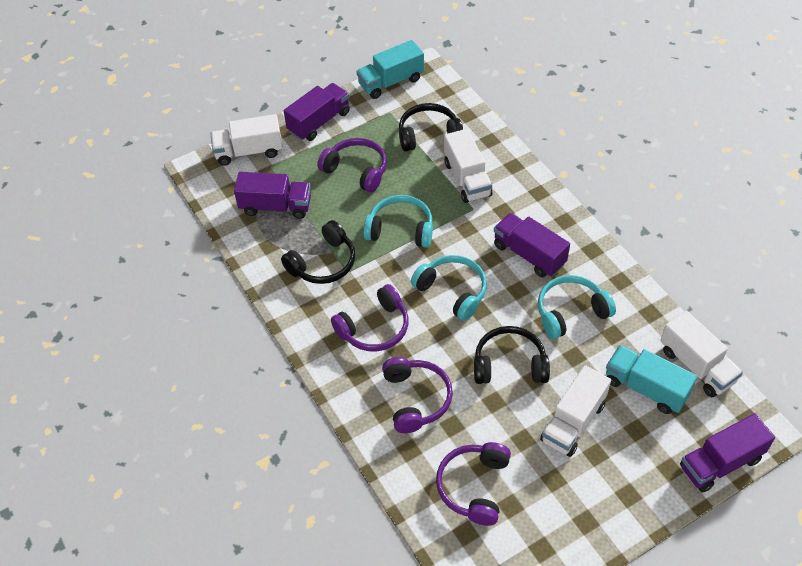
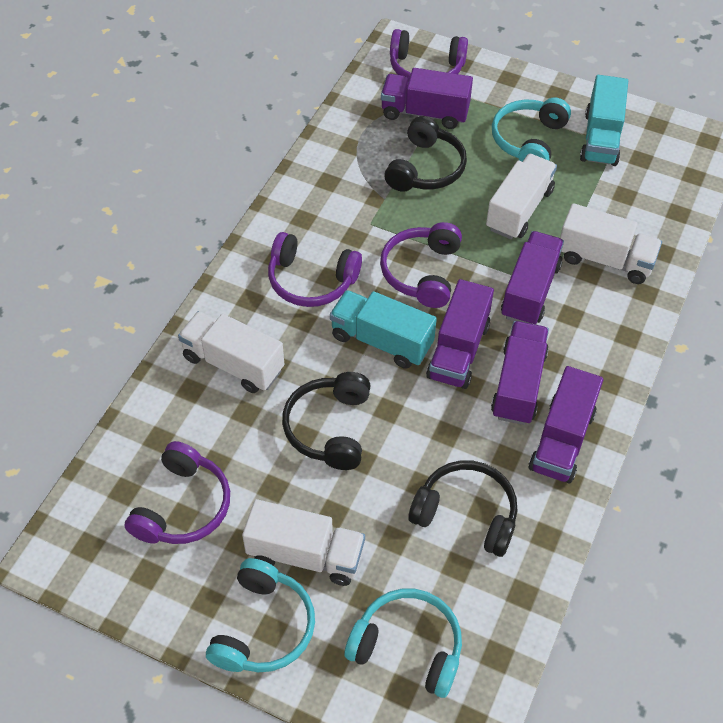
purple truck: 4 -> 5

